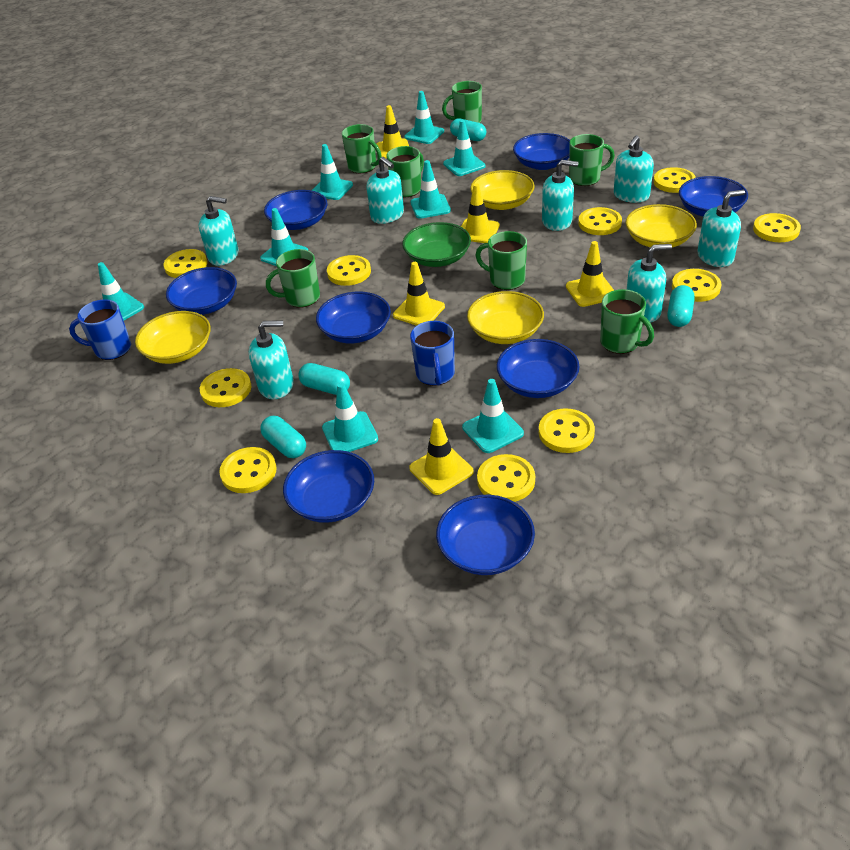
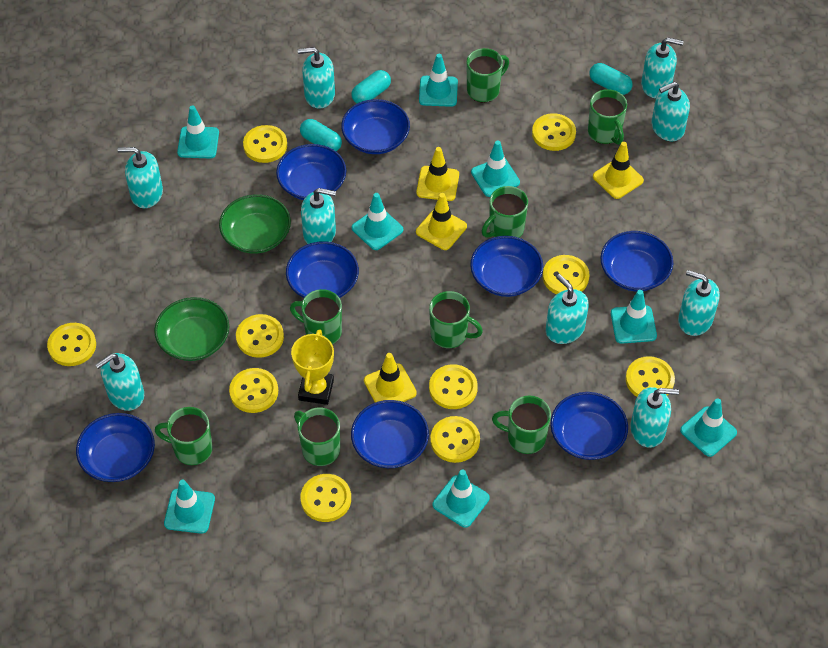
blue mug: 2 -> 0
green bowl: 1 -> 2
green mug: 7 -> 8
turquoise capsule: 4 -> 3
turquoise soap dispenser: 7 -> 9
yellow bowl: 4 -> 0
yellow traffic cone: 5 -> 4
yellow trophy: 0 -> 1

